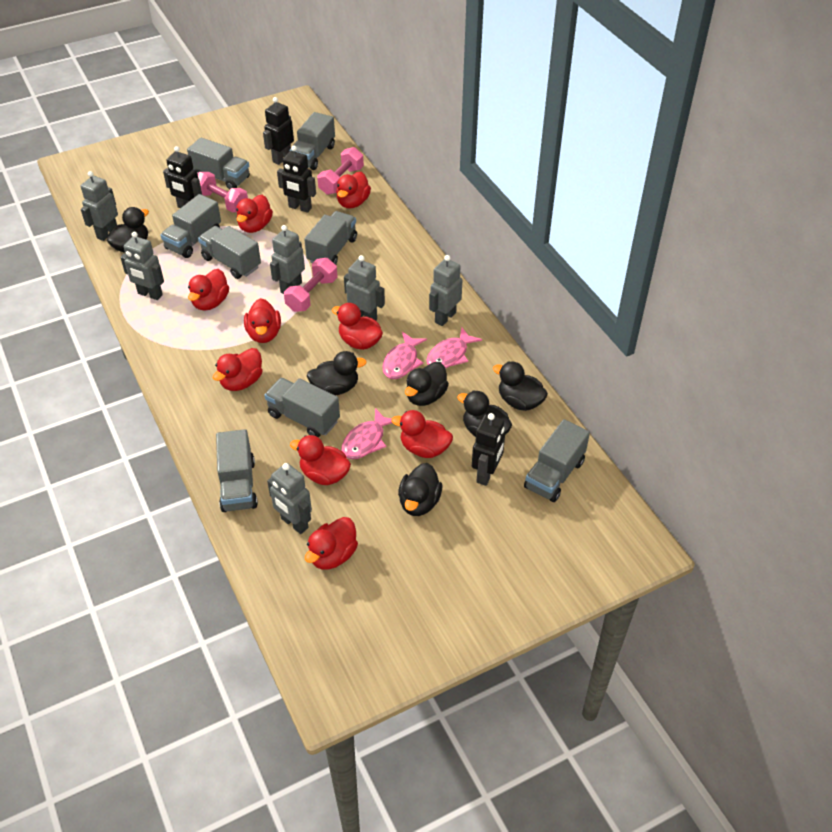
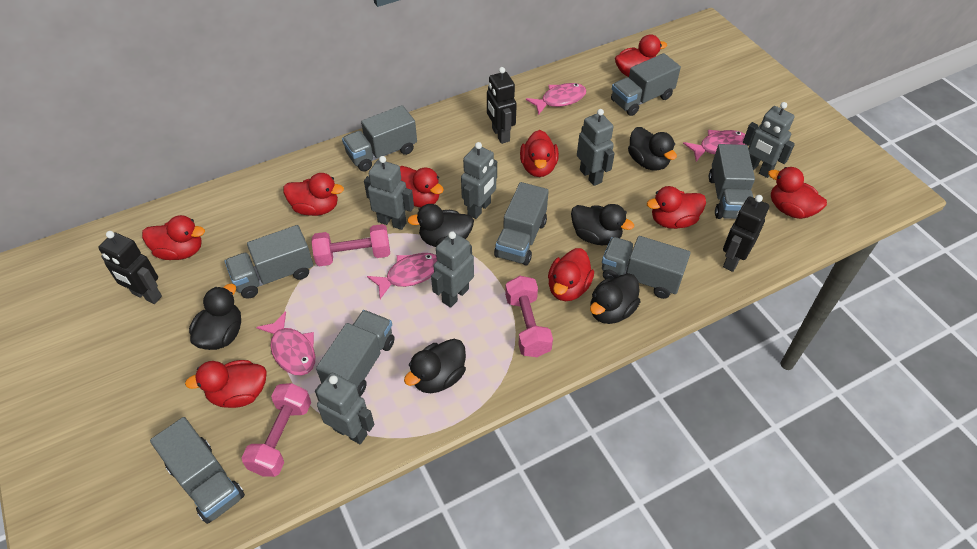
black robot: 4 -> 3
pink fish: 3 -> 4

